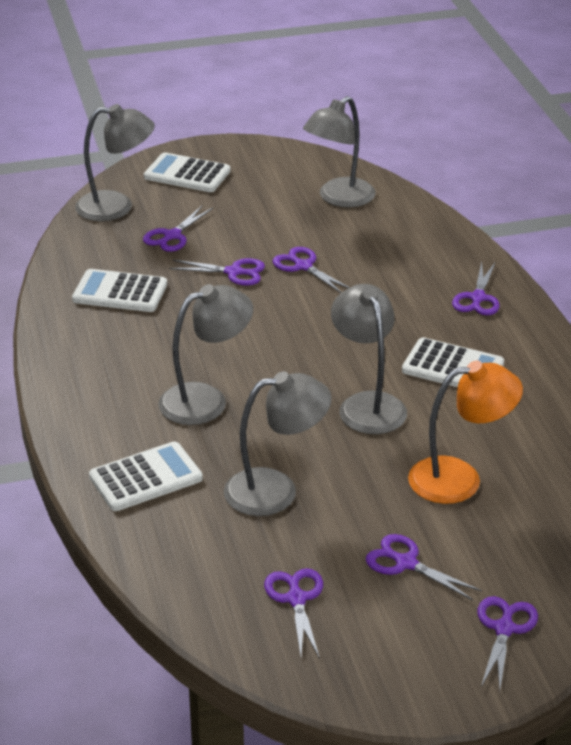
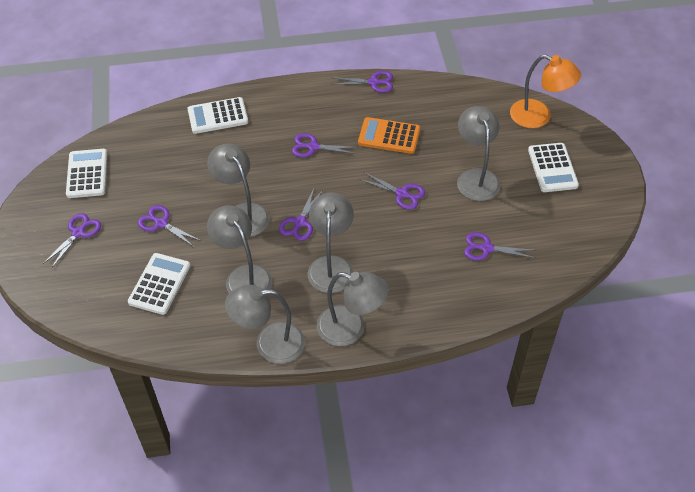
grey lamp: 5 -> 6
orange calculator: 0 -> 1

